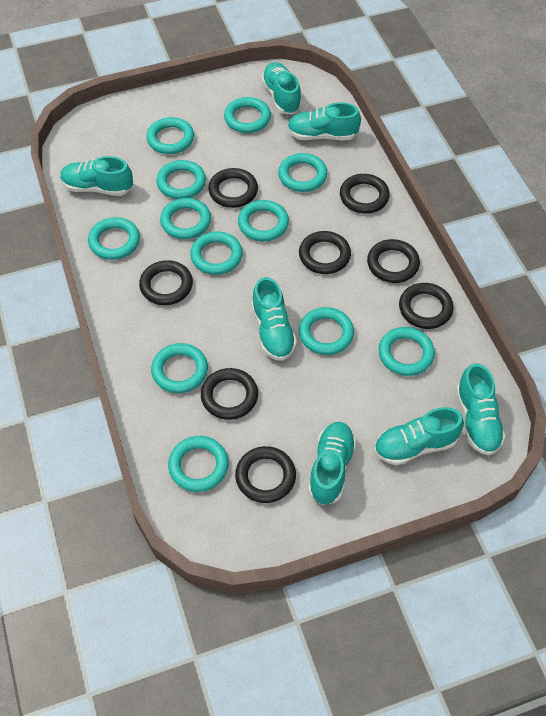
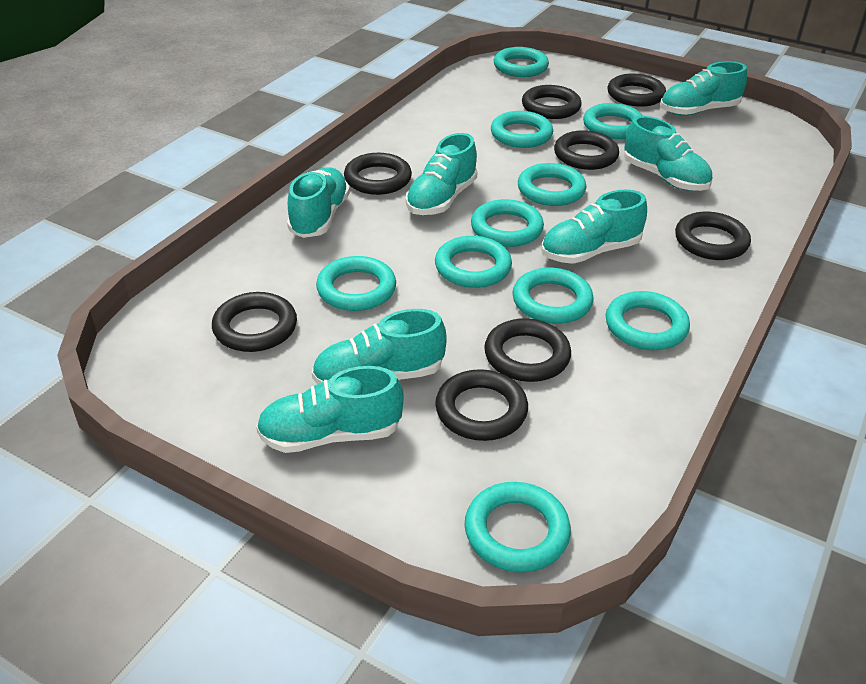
turquoise ring: 12 -> 10

